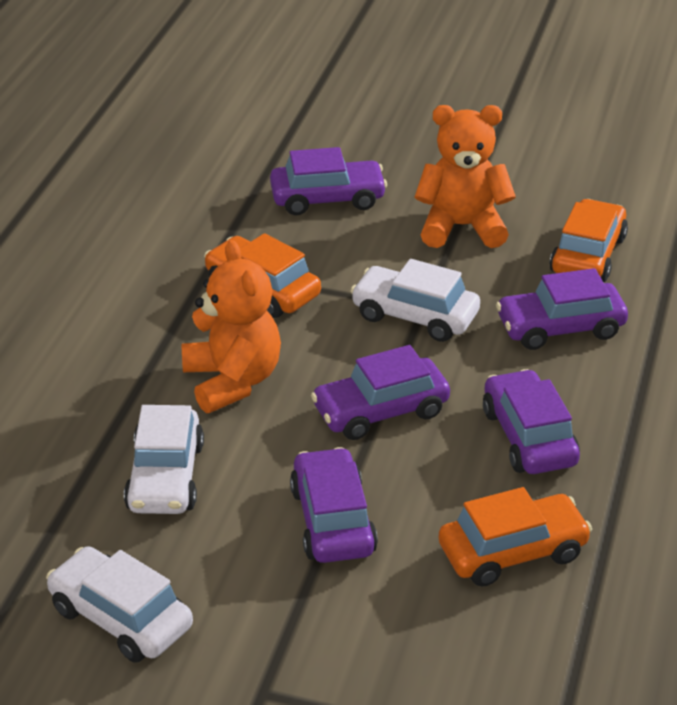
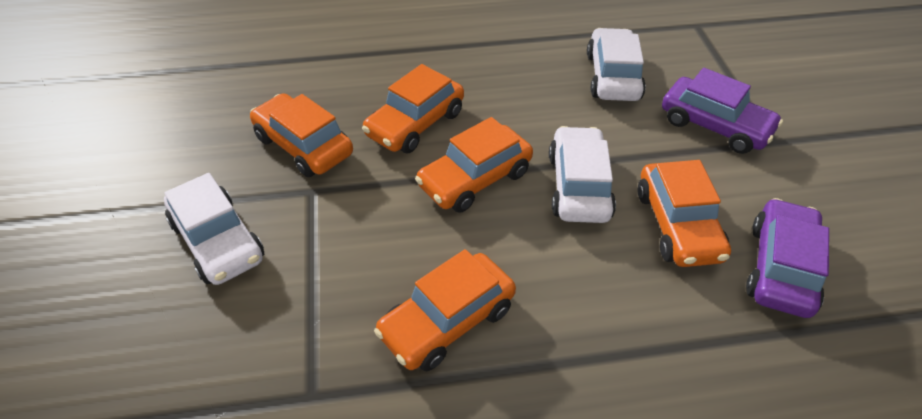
orange car: 3 -> 5
orange teddy bear: 2 -> 0
purple car: 5 -> 2

